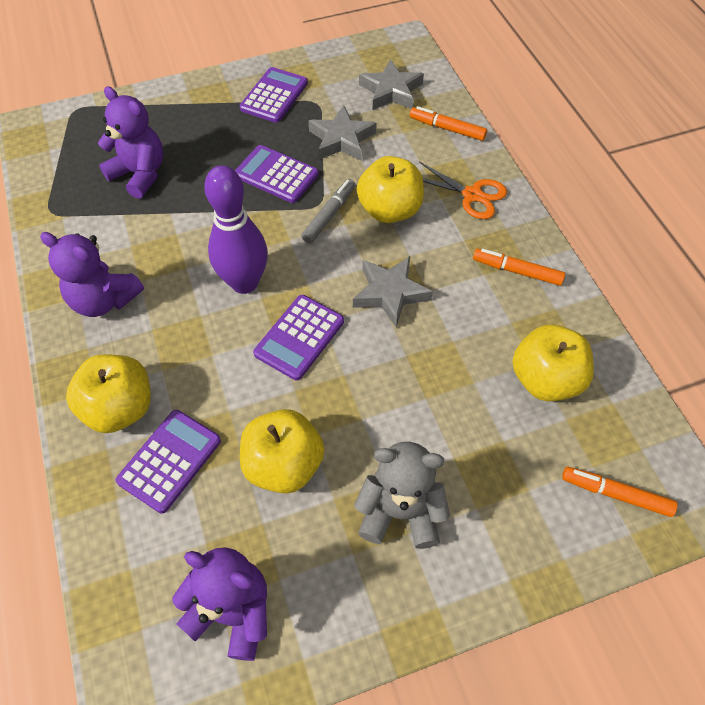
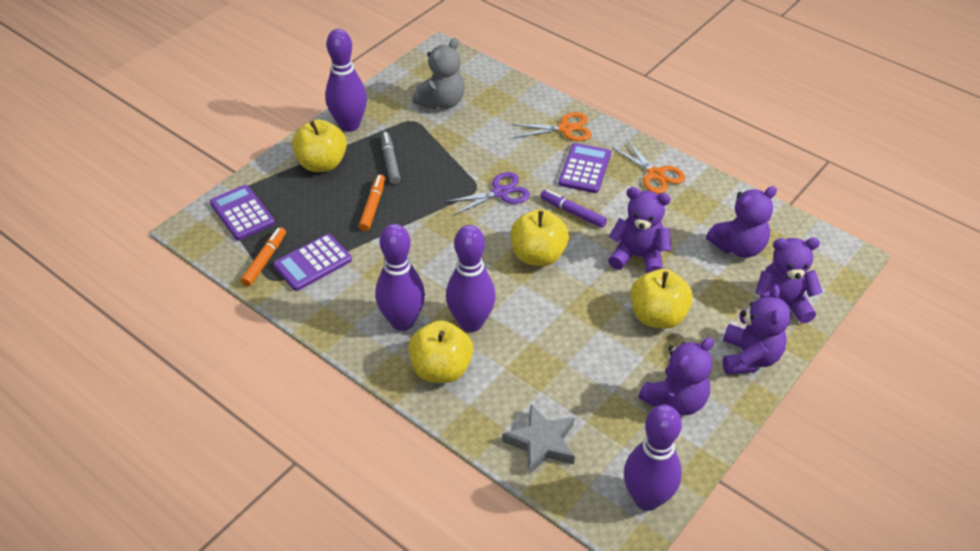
grey star: 3 -> 1
orange marker: 3 -> 2
orange scissors: 1 -> 2
purple bowling pin: 1 -> 4
purple calculator: 4 -> 3
purple marker: 0 -> 1
purple scissors: 0 -> 1
purple teddy bear: 3 -> 5

